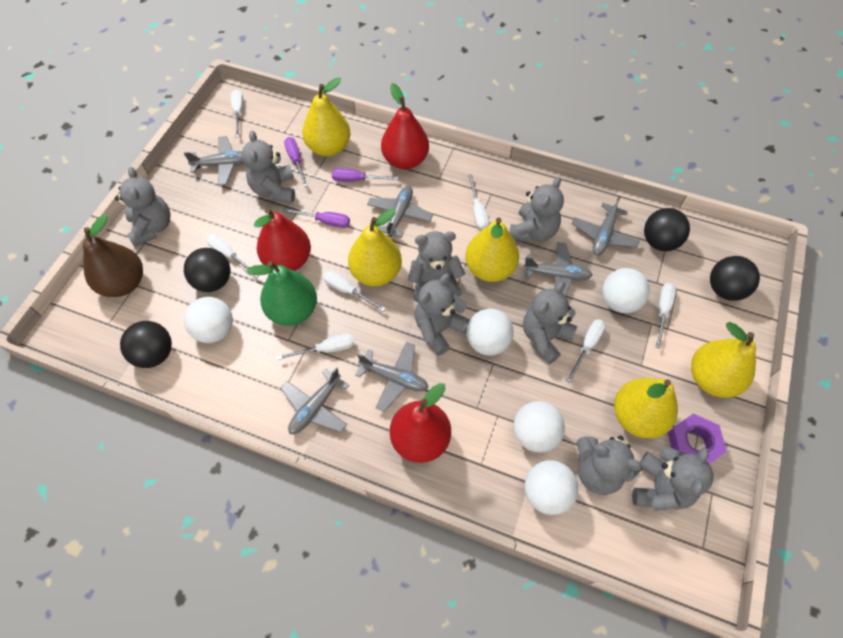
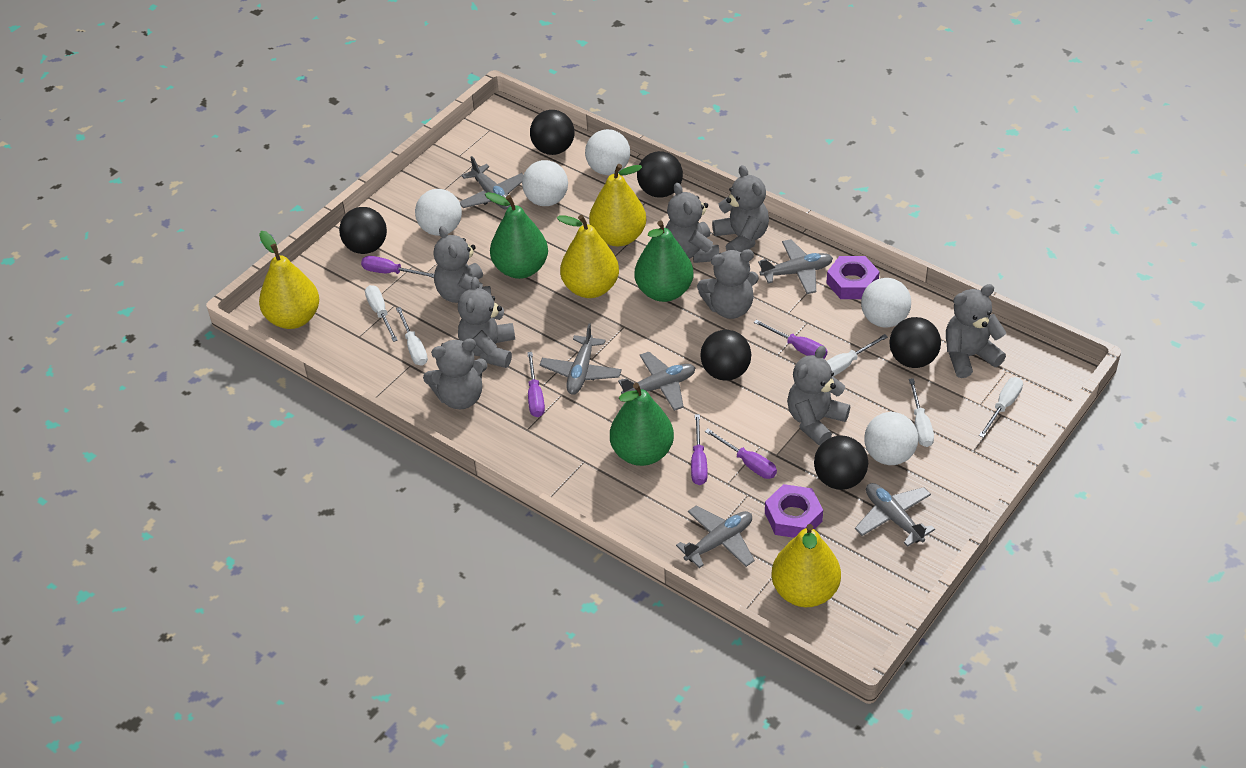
black ball: 4 -> 6
brown pear: 1 -> 0
green pear: 1 -> 3
purple nut: 1 -> 2
purple screwdriver: 3 -> 5
red pear: 3 -> 0
white screwdriver: 7 -> 5
yellow pear: 5 -> 4

